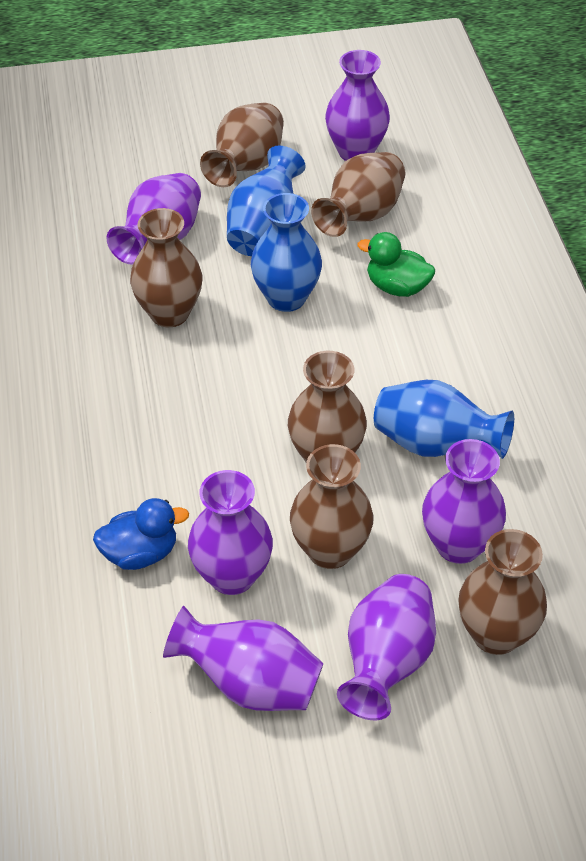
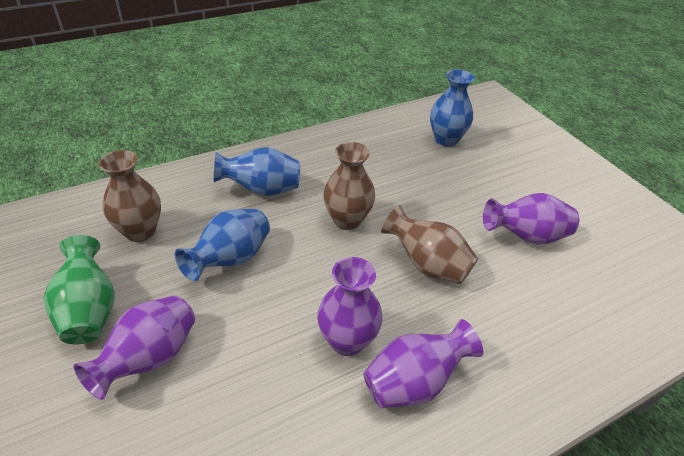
blue duck: 1 -> 0
brown vase: 6 -> 3
green duck: 1 -> 0
green vase: 0 -> 1
purple vase: 6 -> 4

